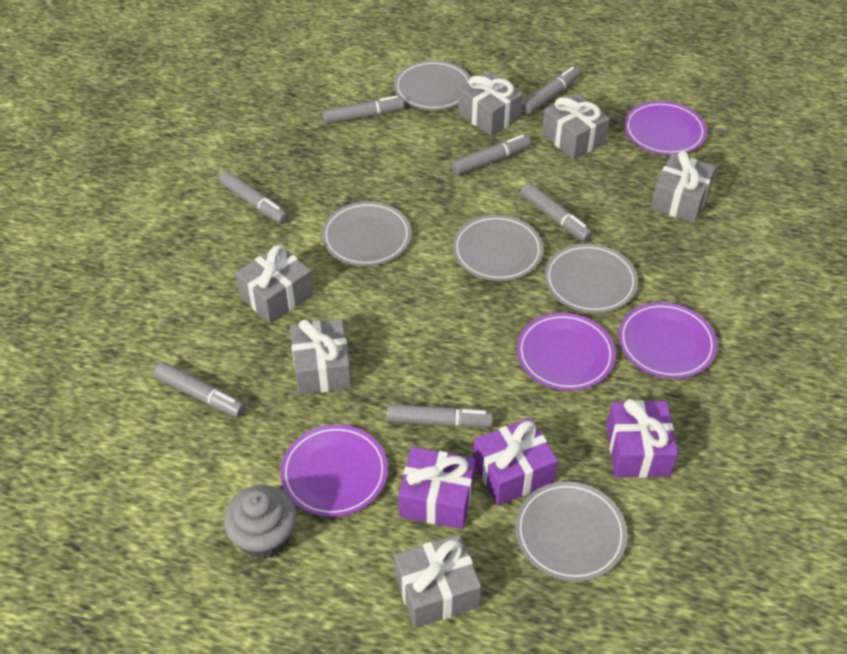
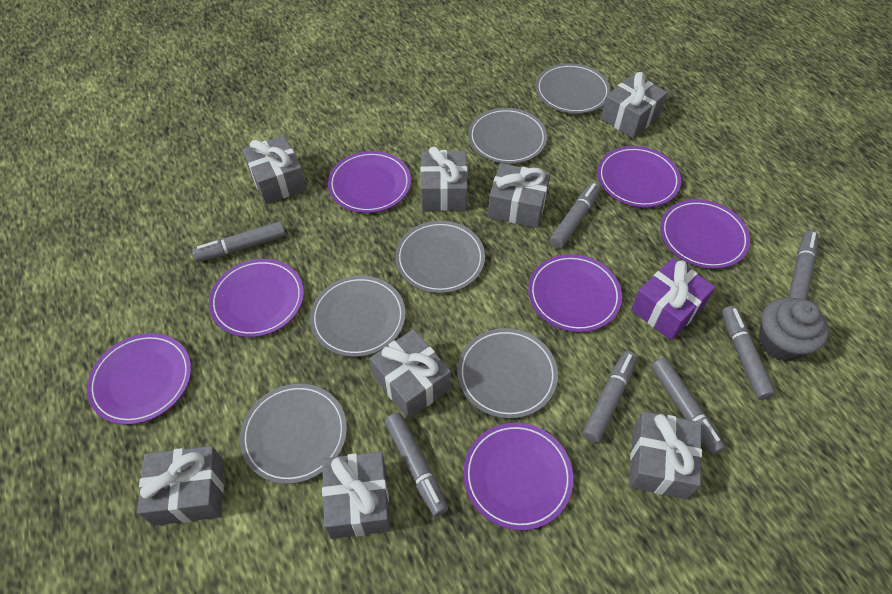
grey gift: 6 -> 8
grey plate: 5 -> 6
purple gift: 3 -> 1
purple plate: 4 -> 7

